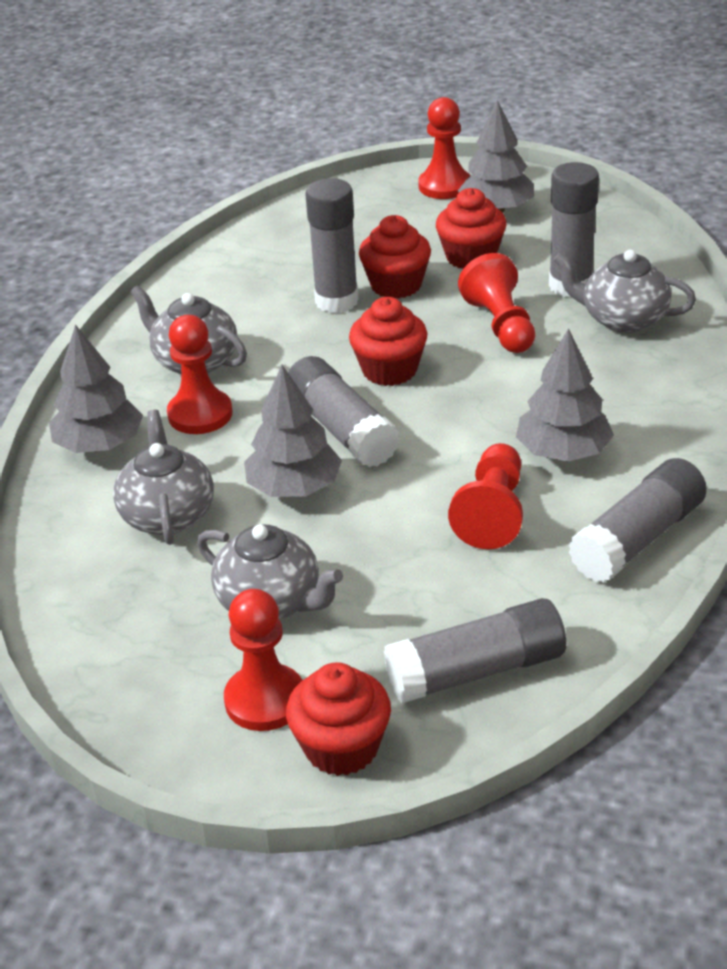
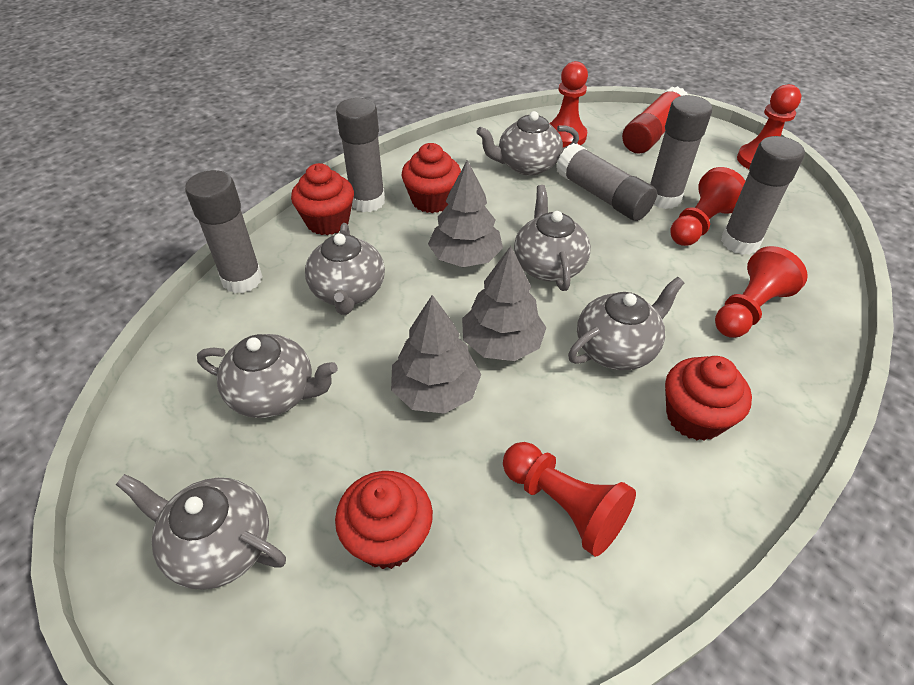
grey teapot: 4 -> 6
grey tree: 4 -> 3
red glue stick: 0 -> 1

